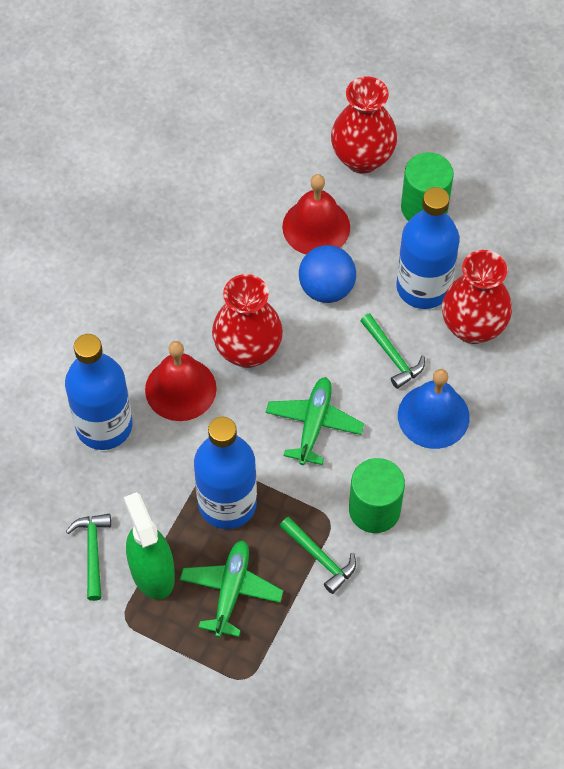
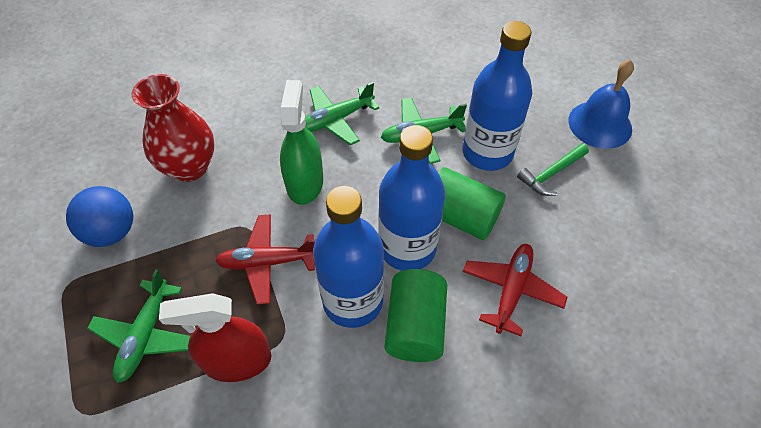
green hammer: 3 -> 1
green plane: 2 -> 3
red bell: 2 -> 0
red plane: 0 -> 2
red spray bottle: 0 -> 1
red vase: 3 -> 1

